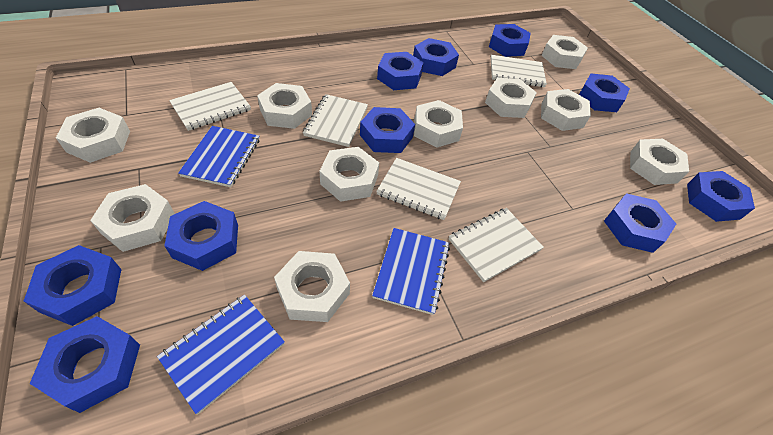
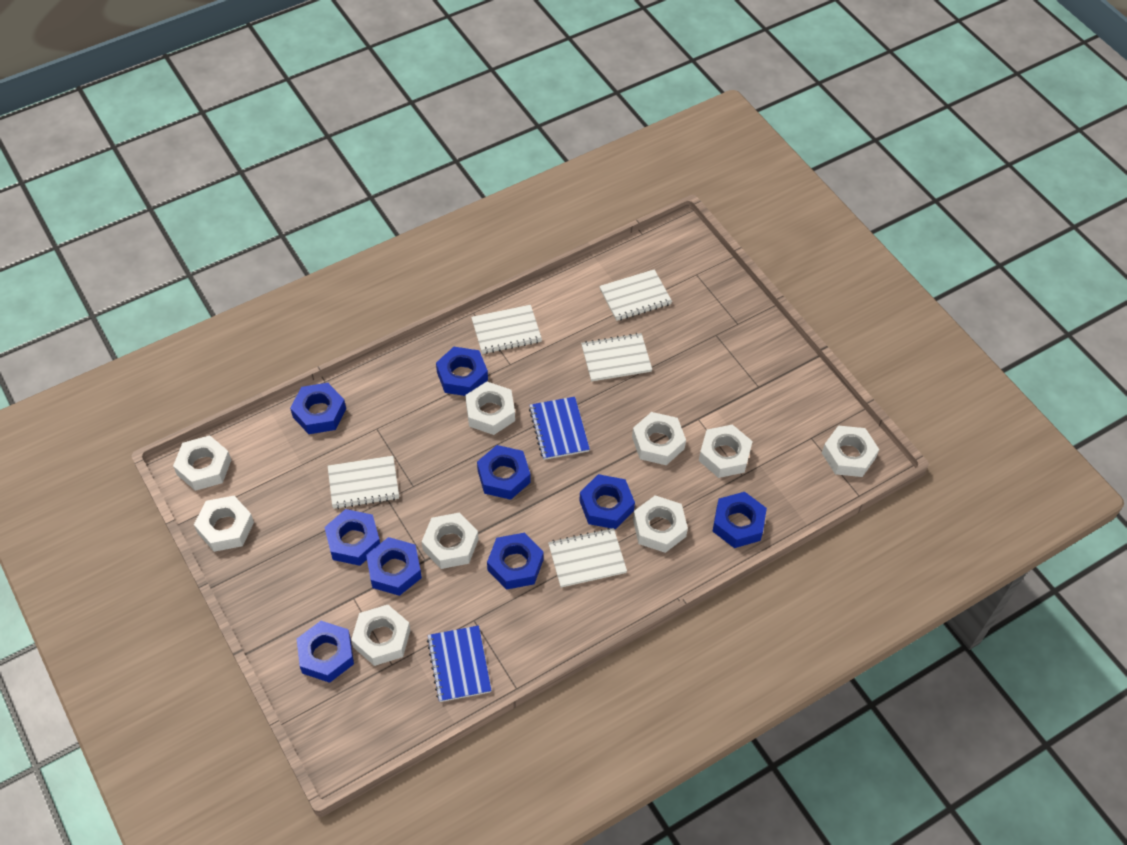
blue notebook: 3 -> 2
blue nut: 10 -> 9
white nut: 10 -> 9

